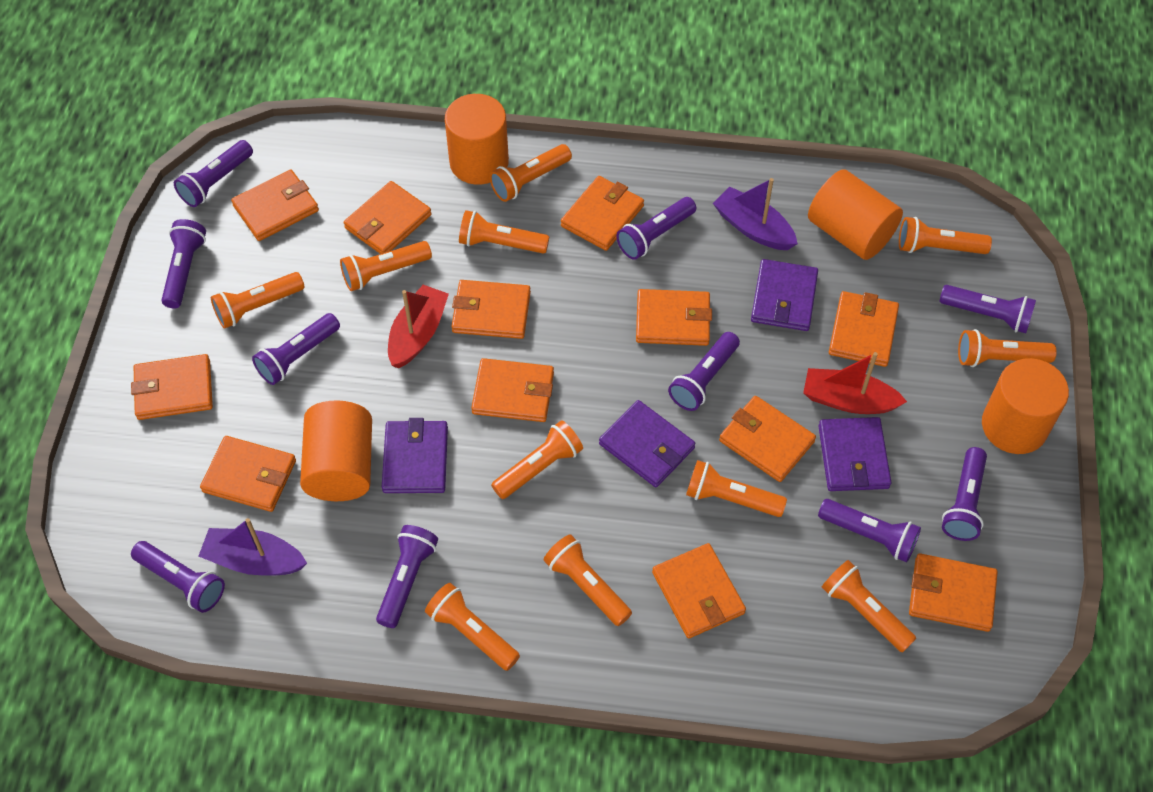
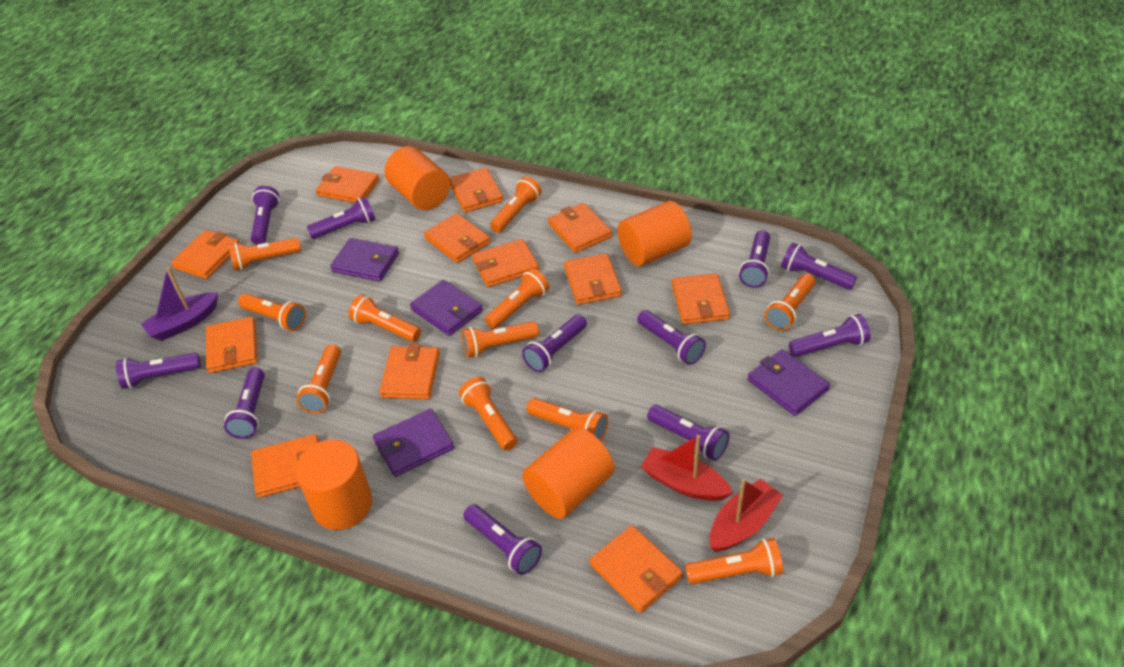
purple boat: 2 -> 1
purple flashlight: 10 -> 11

